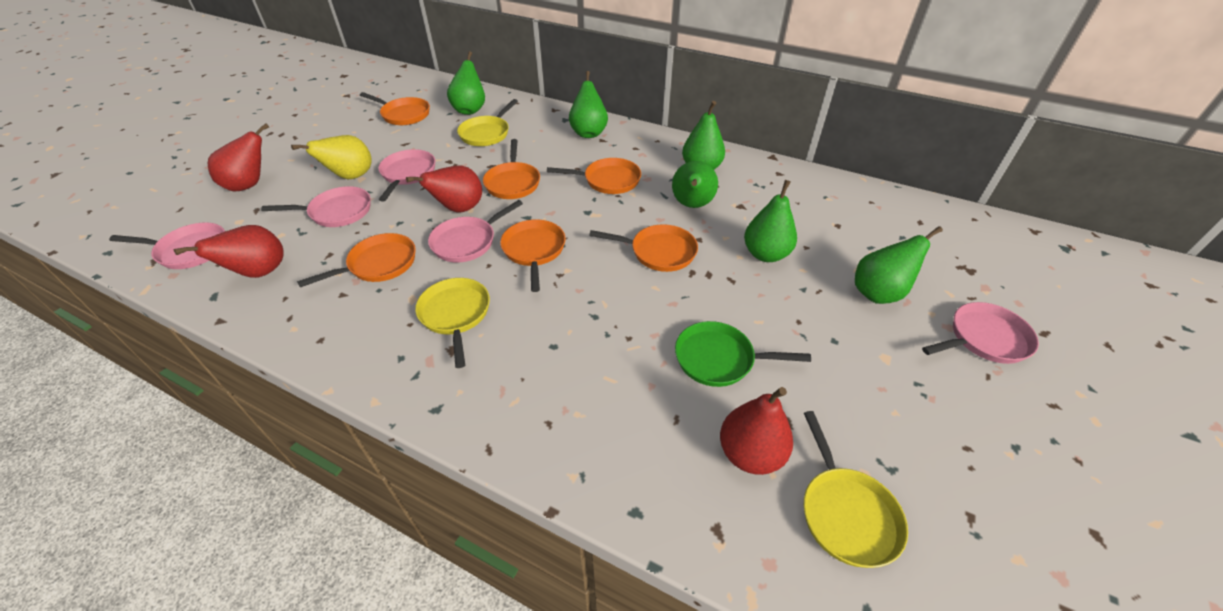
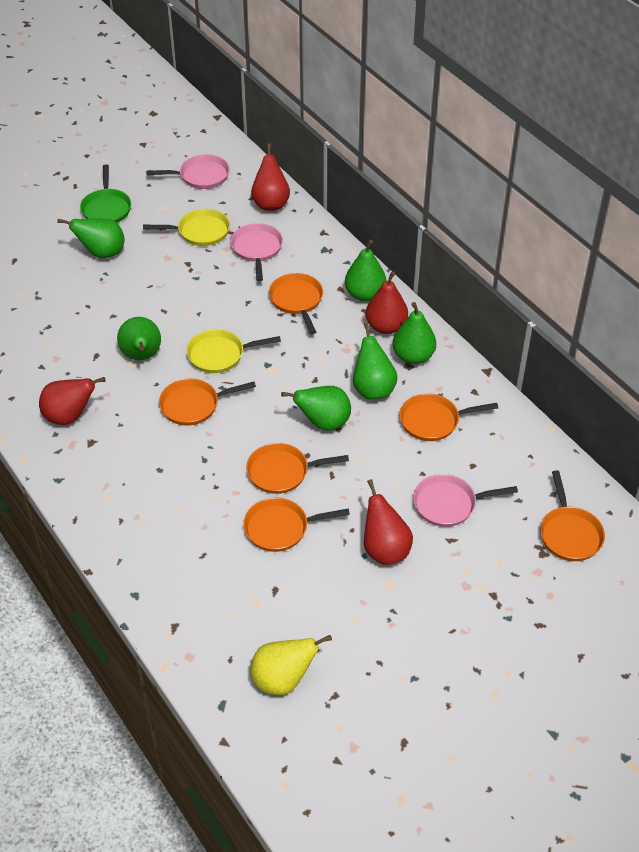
pink pan: 5 -> 3
yellow pan: 3 -> 2

